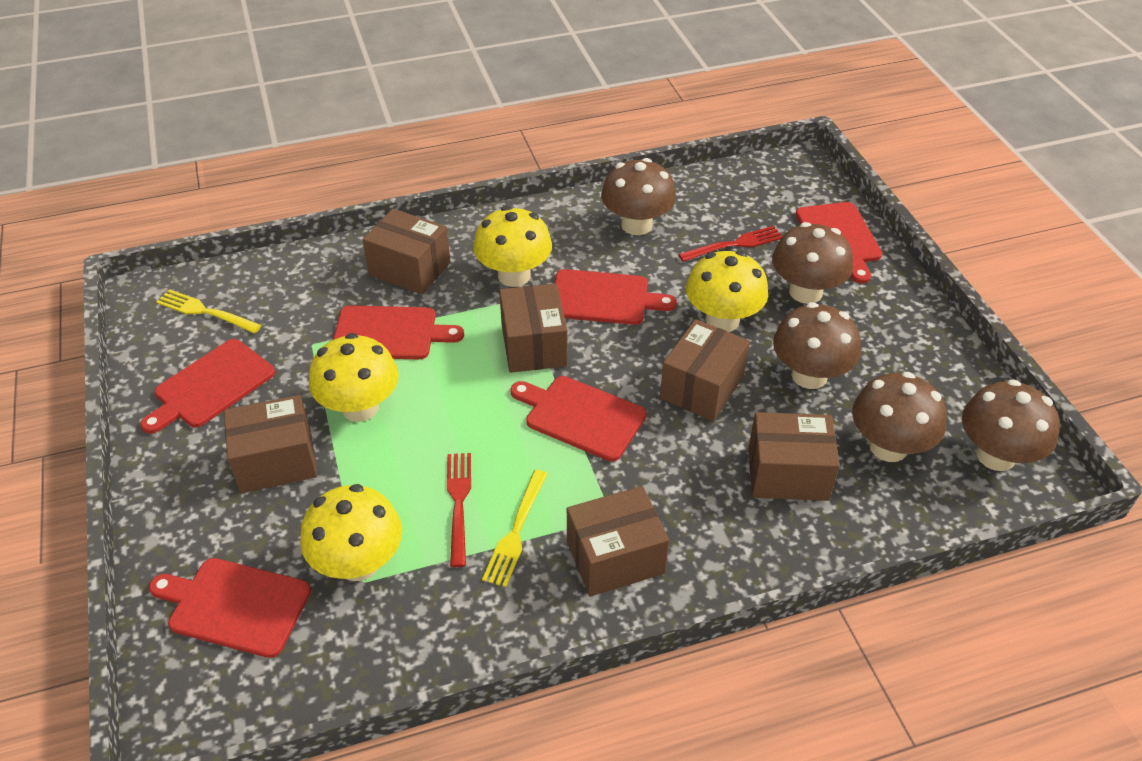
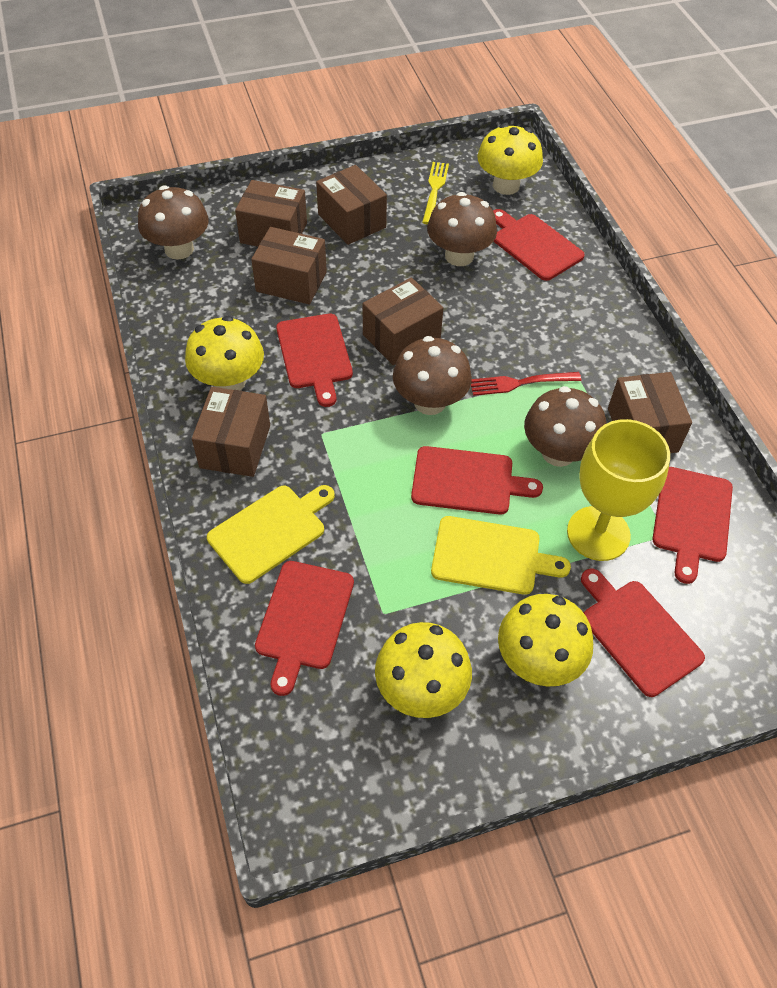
brown mushroom: 5 -> 4
red fork: 2 -> 1
yellow cutting board: 0 -> 2
yellow fork: 2 -> 1
yellow goblet: 0 -> 1

